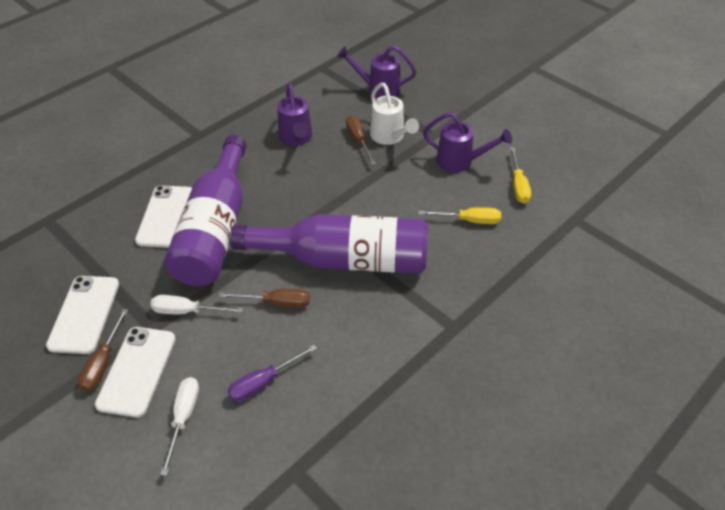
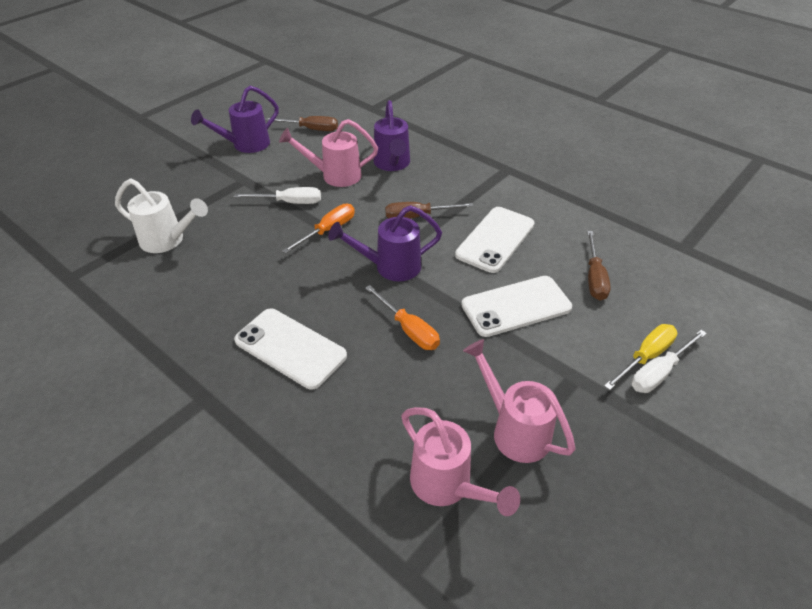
orange screwdriver: 0 -> 2
pink watering can: 0 -> 3
purple bottle: 2 -> 0
purple screwdriver: 1 -> 0
yellow screwdriver: 2 -> 1

